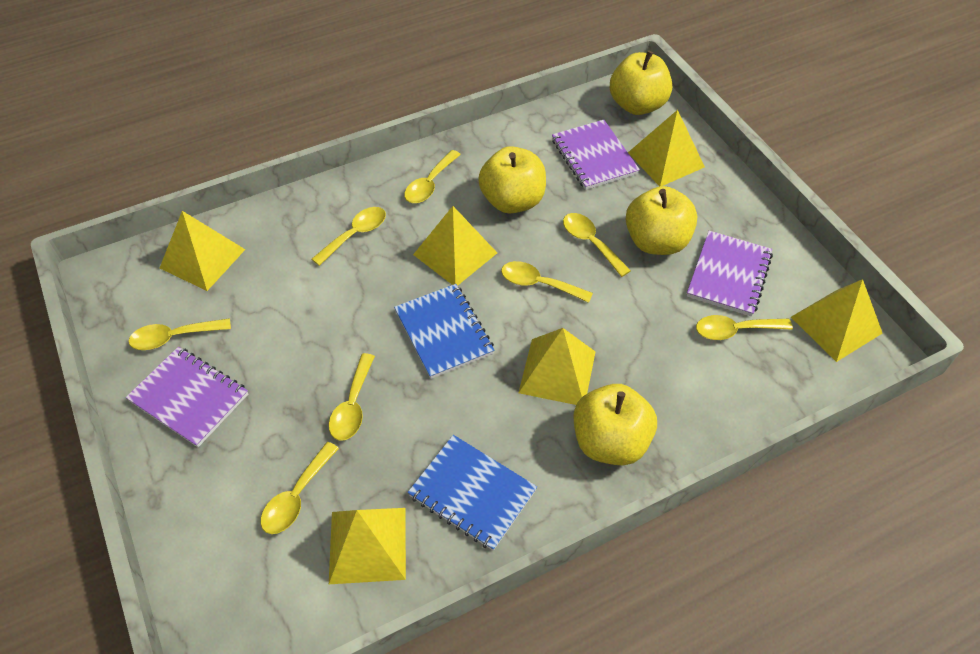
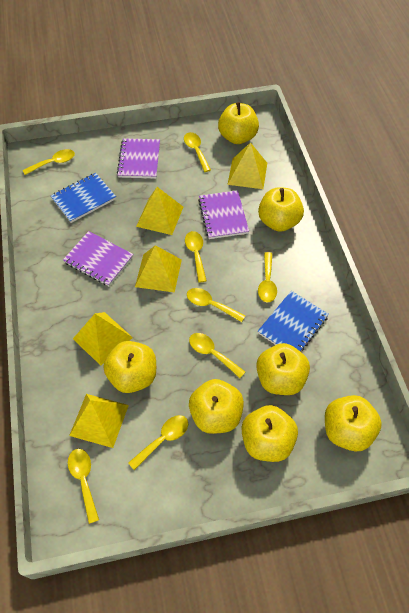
yellow apple: 4 -> 7
yellow pyramid: 6 -> 5

